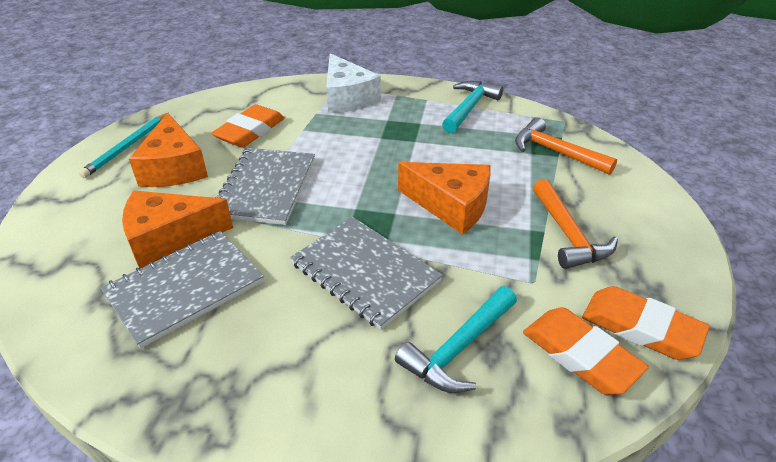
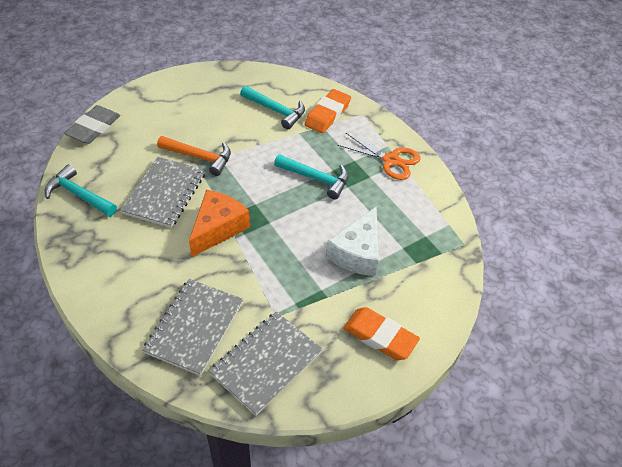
grey eraser: 0 -> 1
orange cheese: 3 -> 1
orange eraser: 3 -> 2
orange hammer: 2 -> 1
orange scissors: 0 -> 1
turquoise hammer: 2 -> 3
turquoise pencil: 1 -> 0

